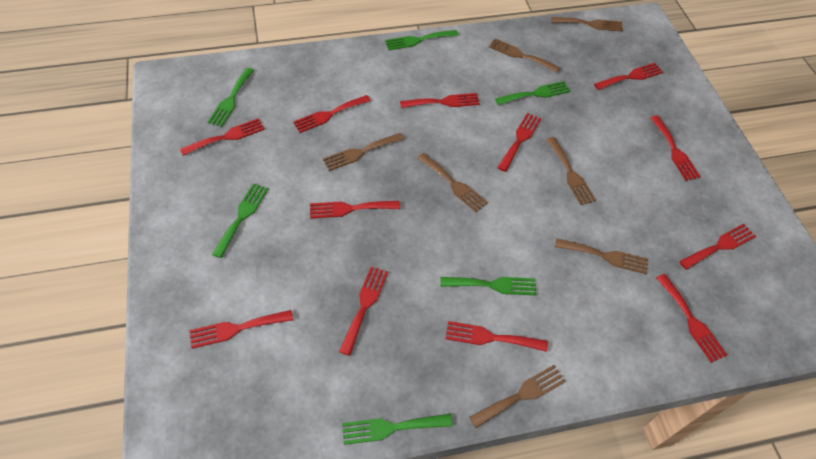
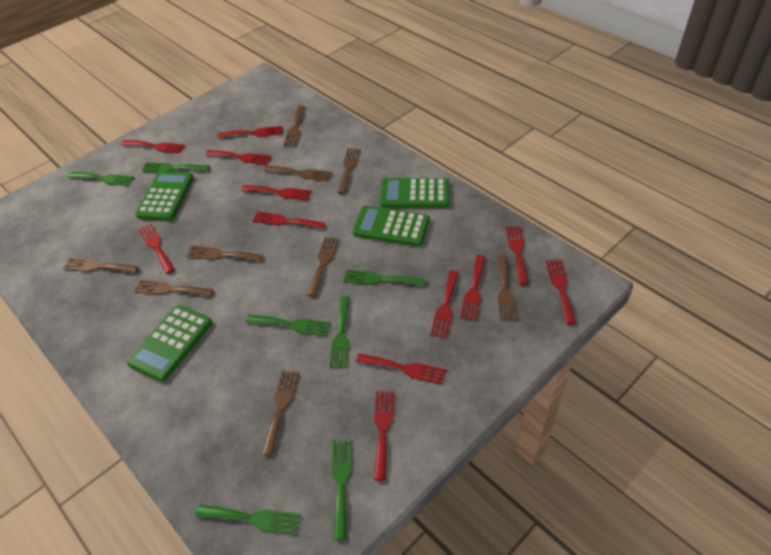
brown fork: 7 -> 9
green calculator: 0 -> 4
green fork: 6 -> 7

